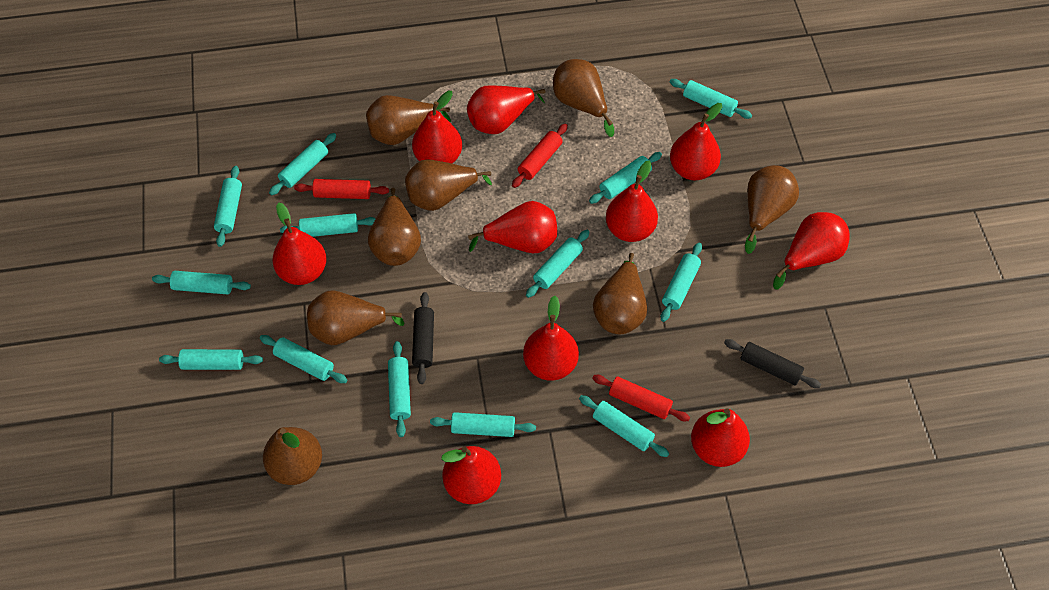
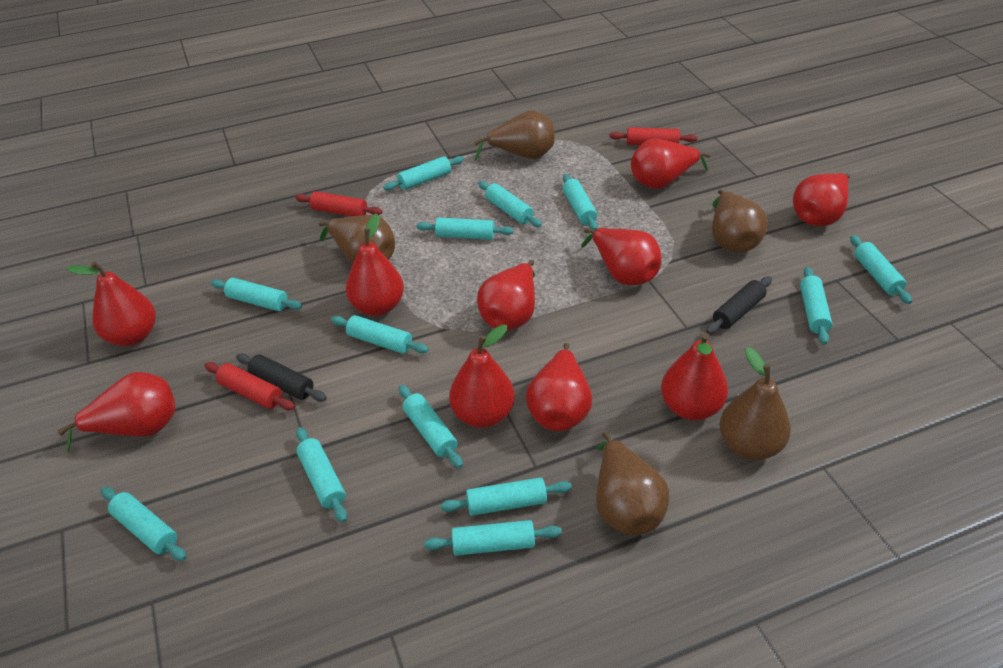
brown pear: 8 -> 5

